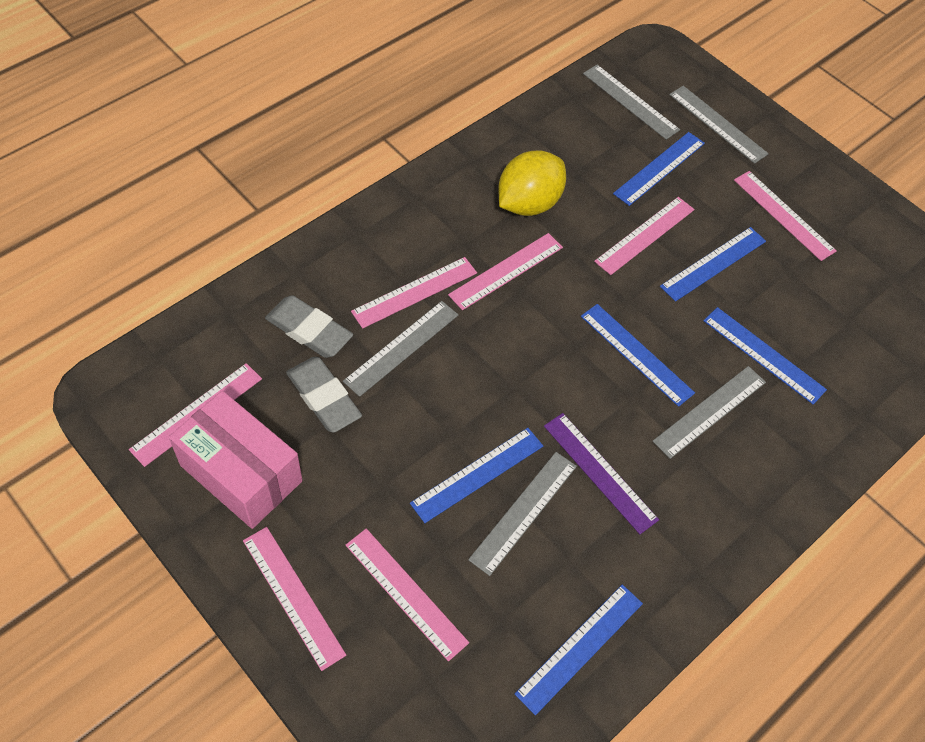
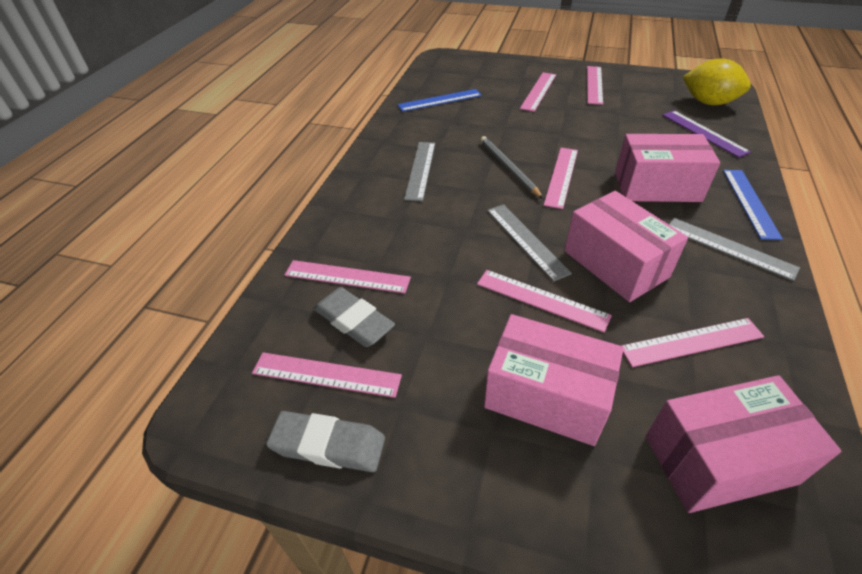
blue ruler: 6 -> 2
grey pencil: 0 -> 1
grey ruler: 5 -> 3
pink box: 1 -> 4

